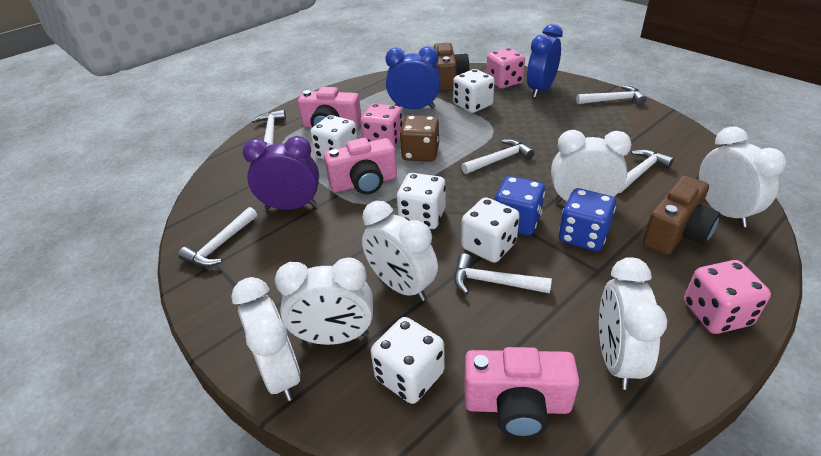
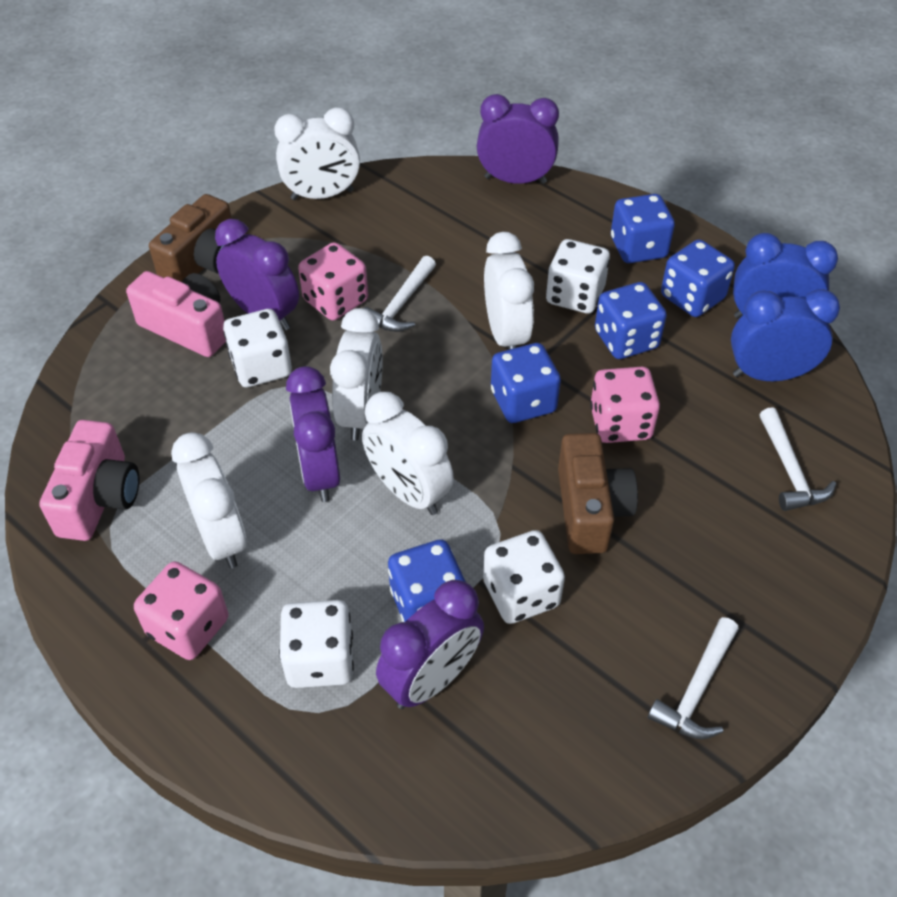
blue dice: 2 -> 5
brown dice: 1 -> 0
pink camera: 3 -> 2
purple clock: 1 -> 4
white clock: 6 -> 5
white dice: 5 -> 4
white hammer: 6 -> 3

